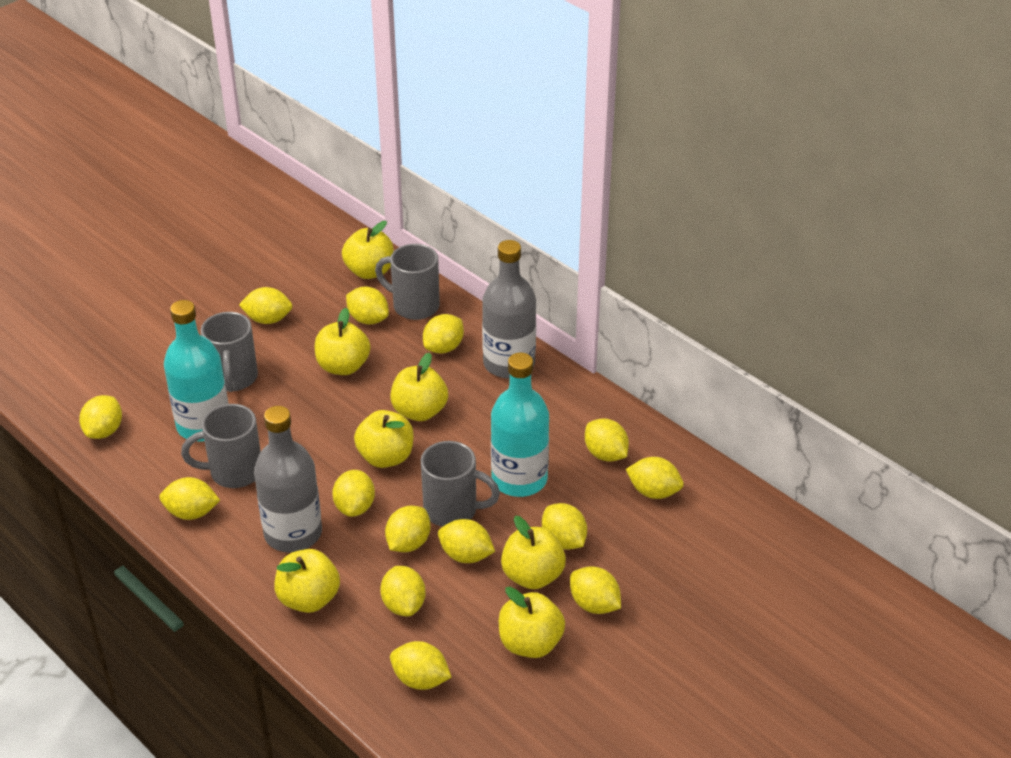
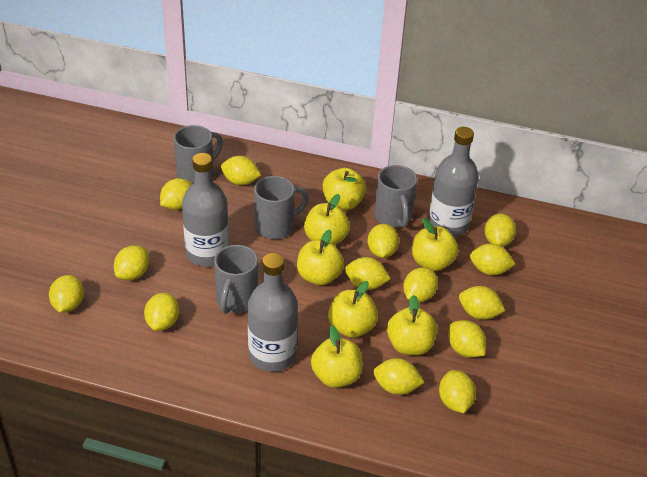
grey bottle: 2 -> 3
turquoise bottle: 2 -> 0

